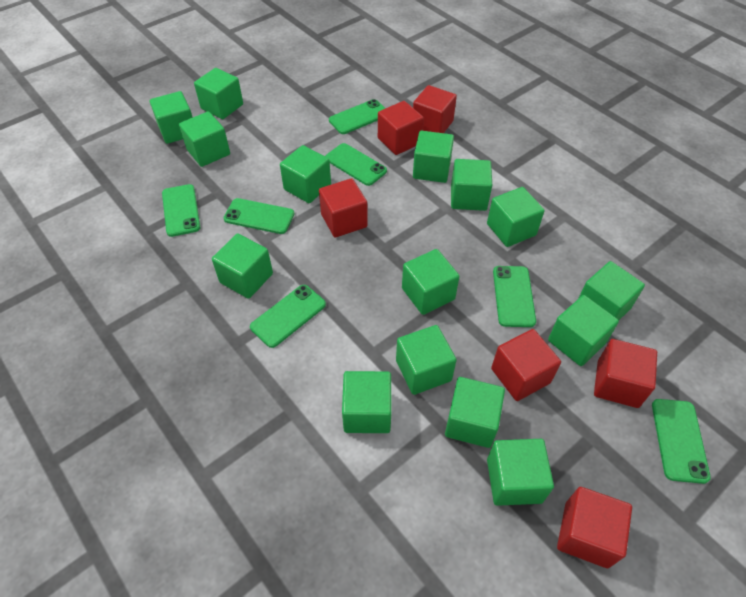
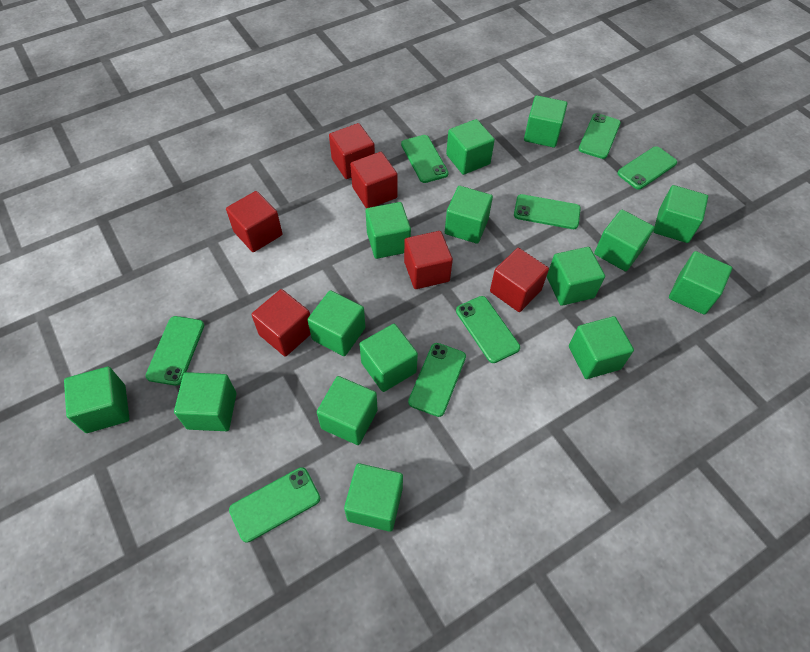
green phone: 7 -> 8

